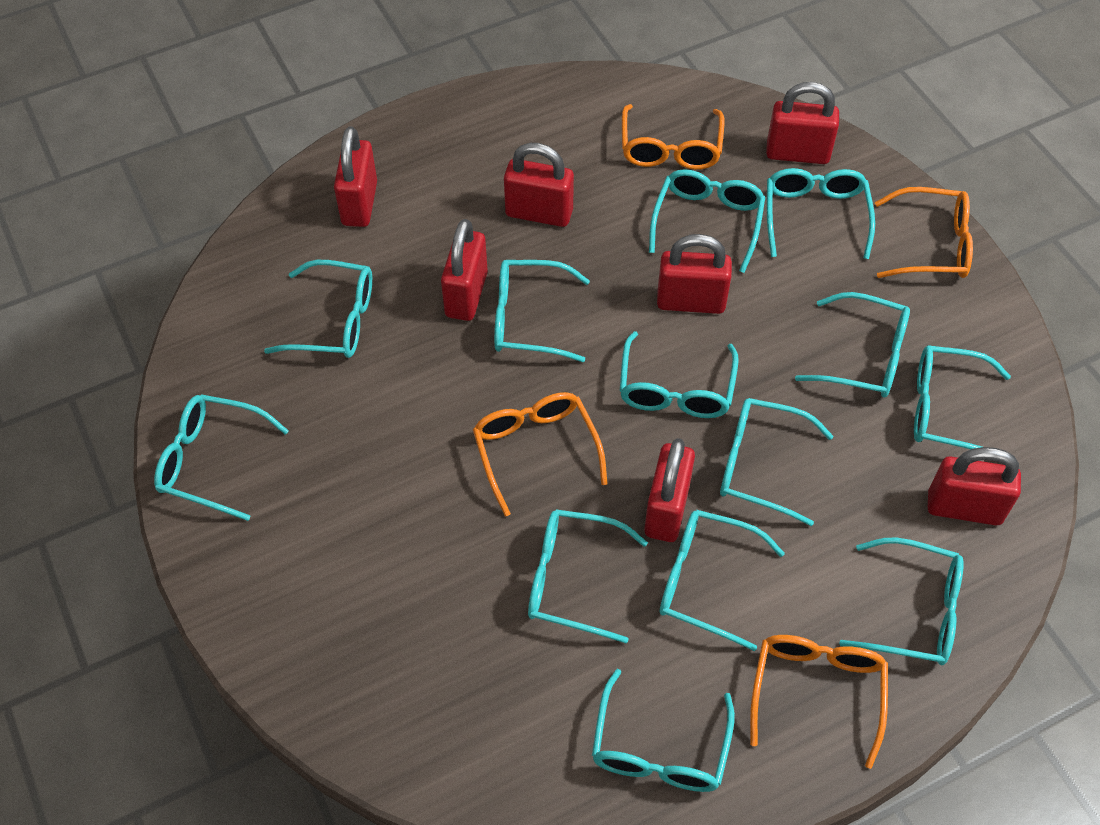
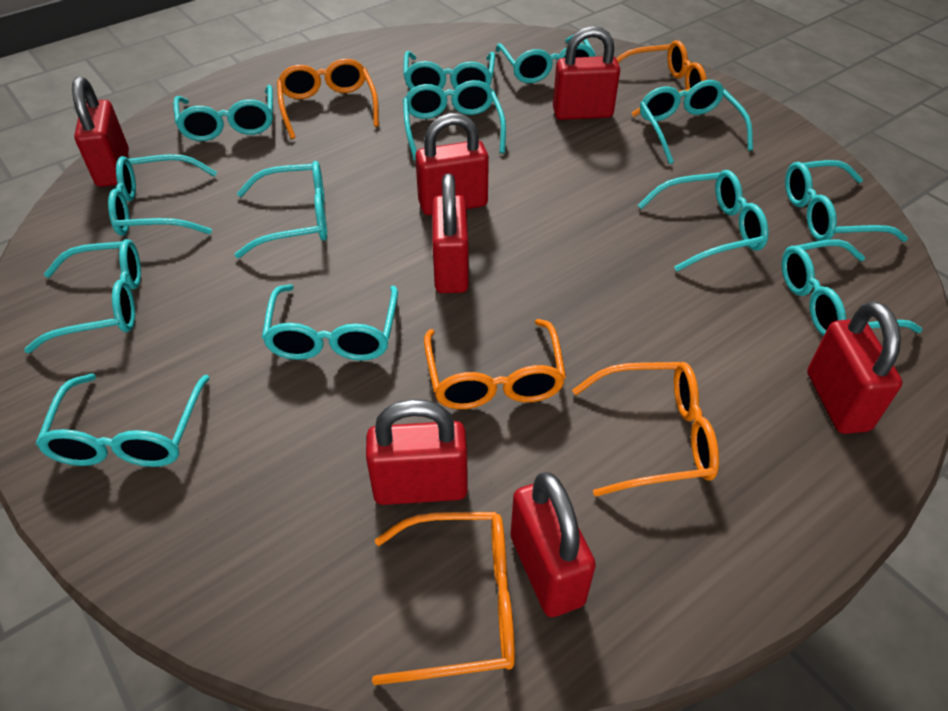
orange glasses: 4 -> 5

